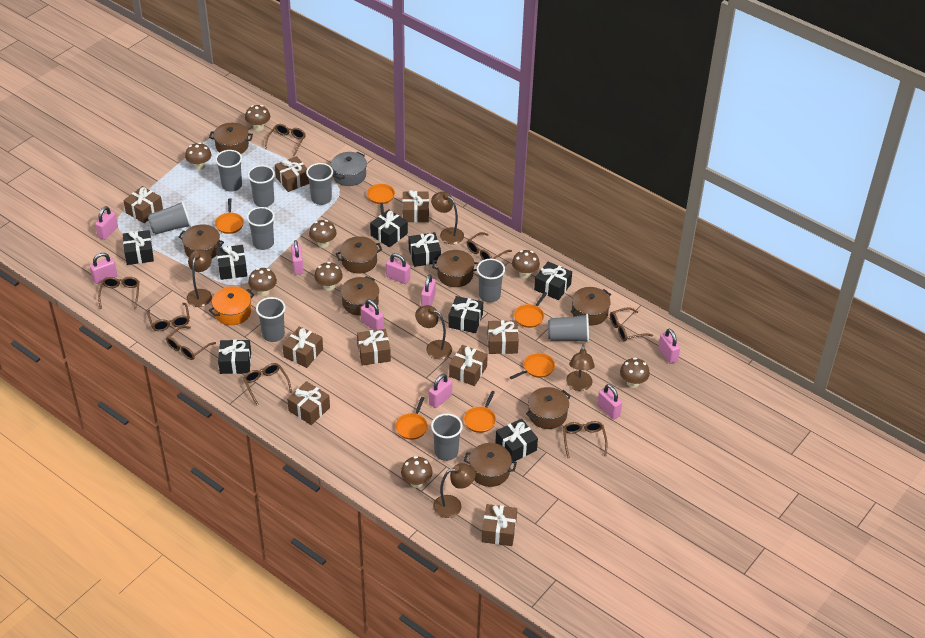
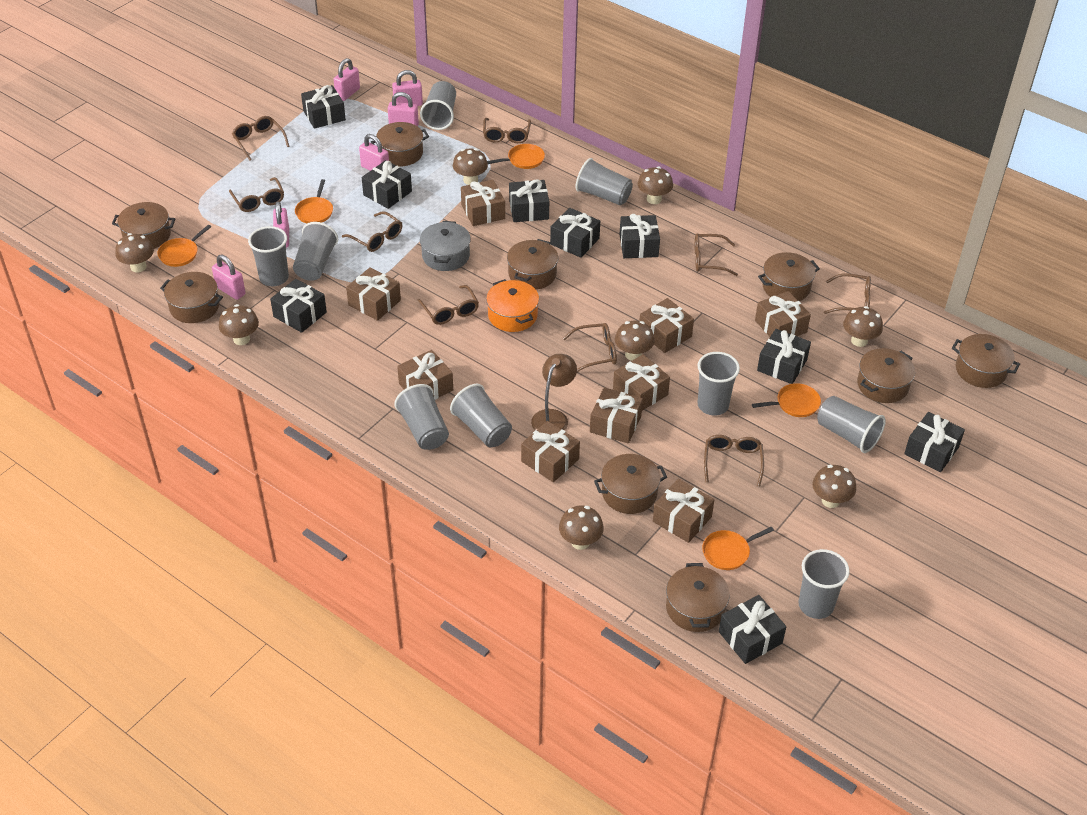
black gift: 8 -> 9
brown glasses: 8 -> 9
brown lamp: 5 -> 1
brown pot: 8 -> 9
orange pan: 6 -> 5
pink padlock: 9 -> 6

